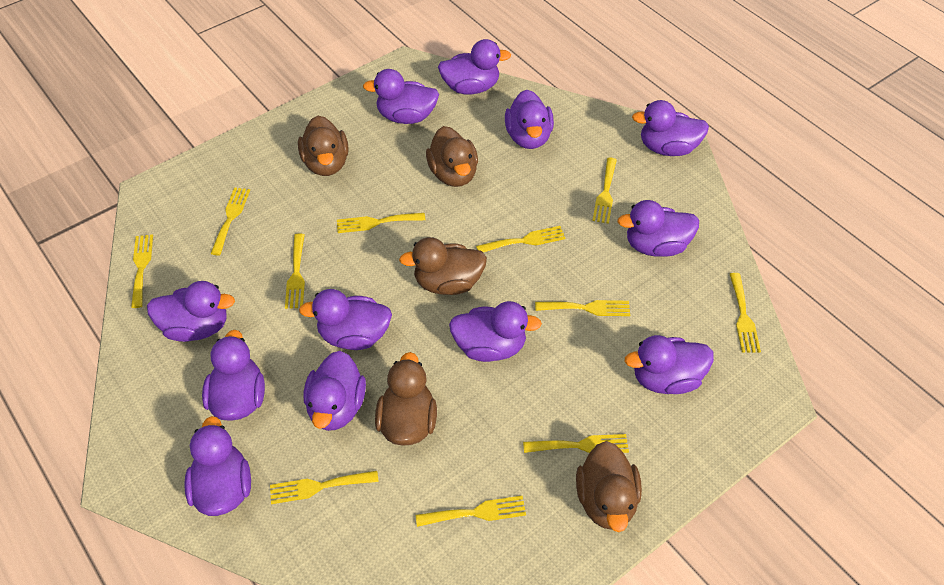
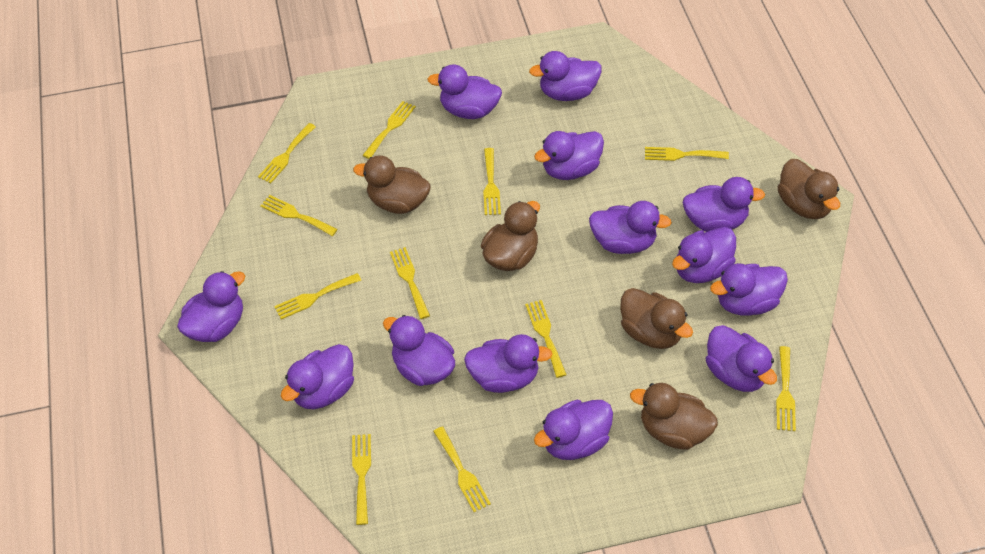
purple duck: 12 -> 13

